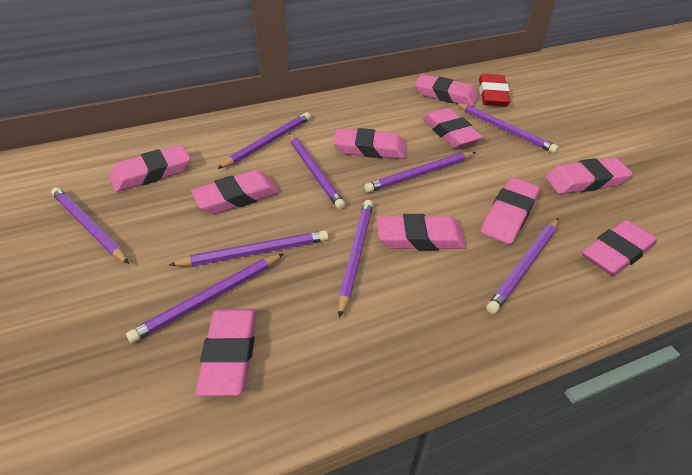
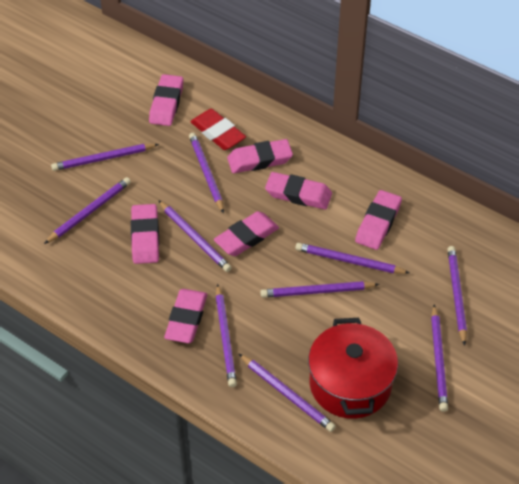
pink eraser: 10 -> 7
purple pencil: 9 -> 10
red pot: 0 -> 1

